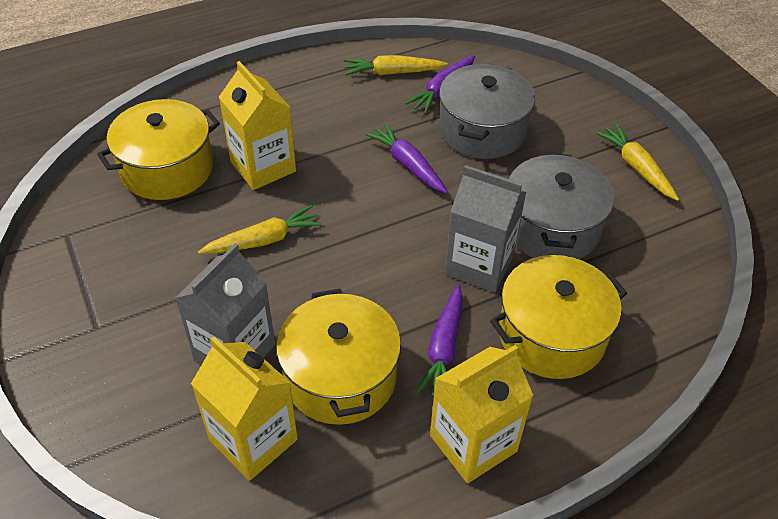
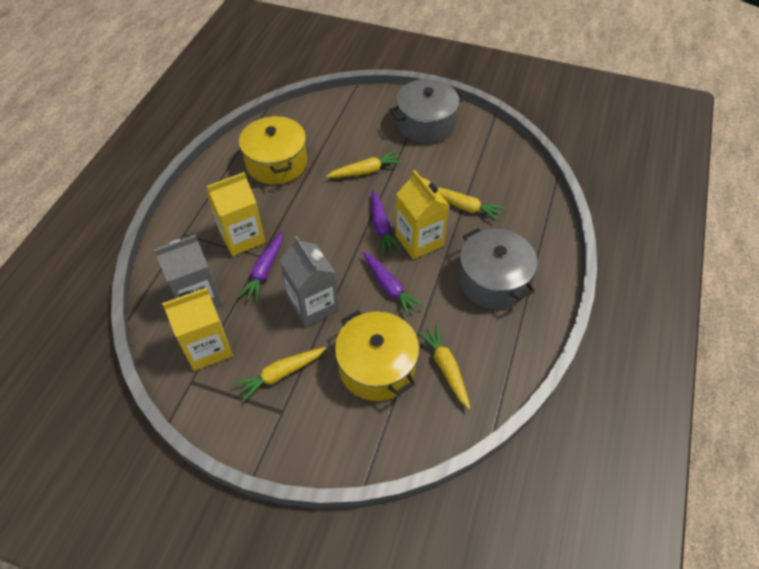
yellow carrot: 3 -> 4
yellow pot: 3 -> 2

